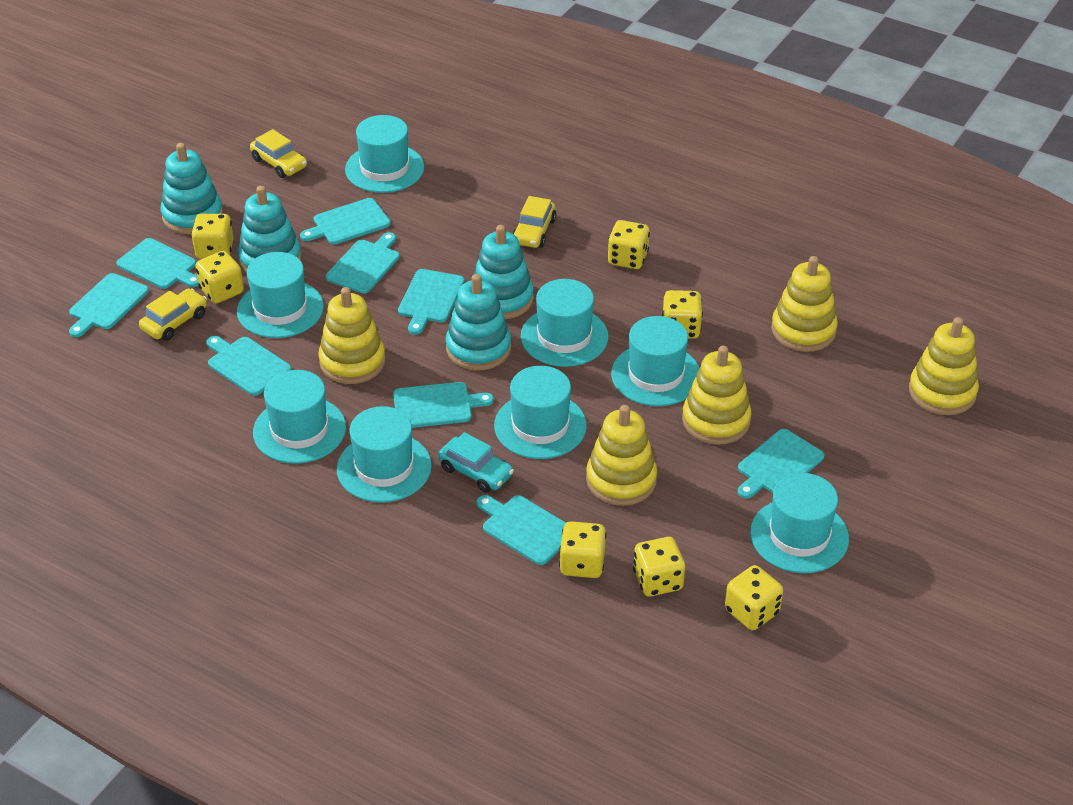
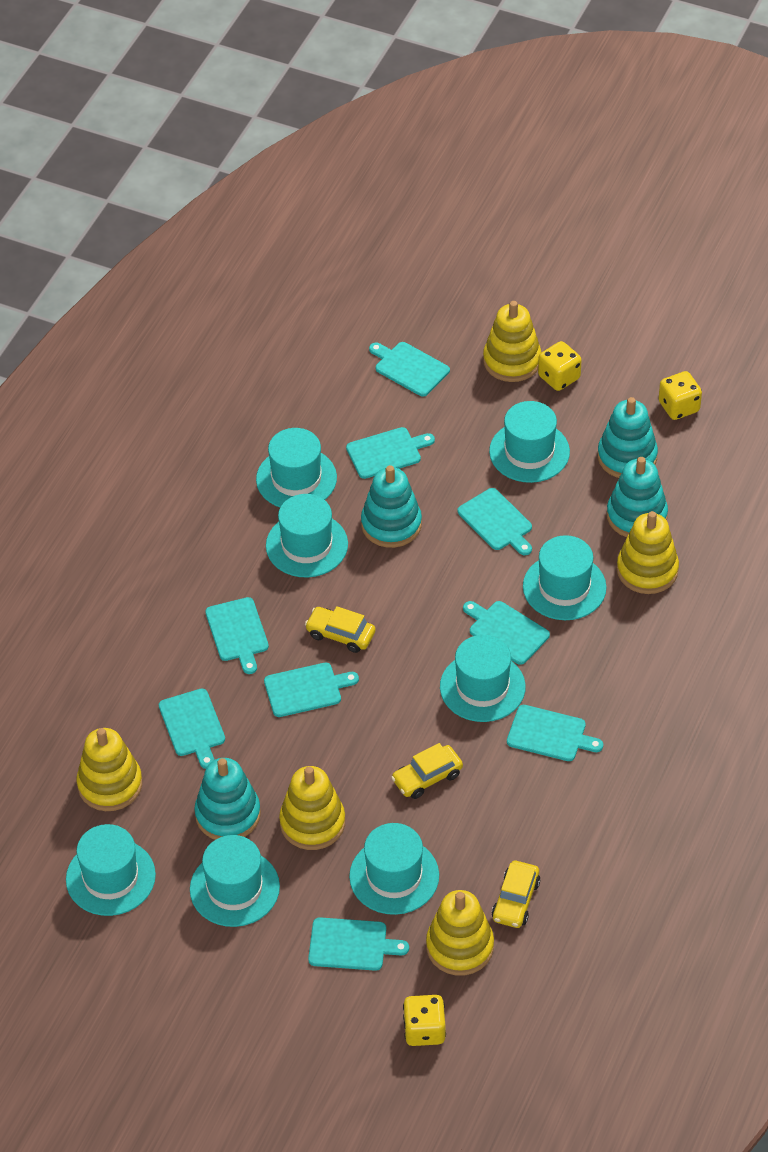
turquoise car: 1 -> 0
yellow dice: 7 -> 3

